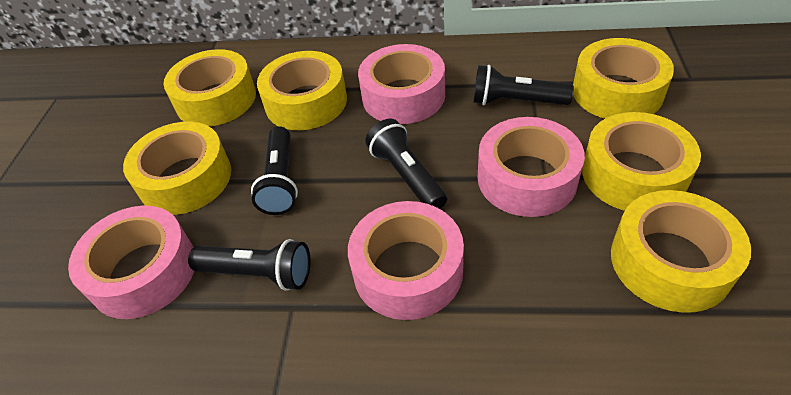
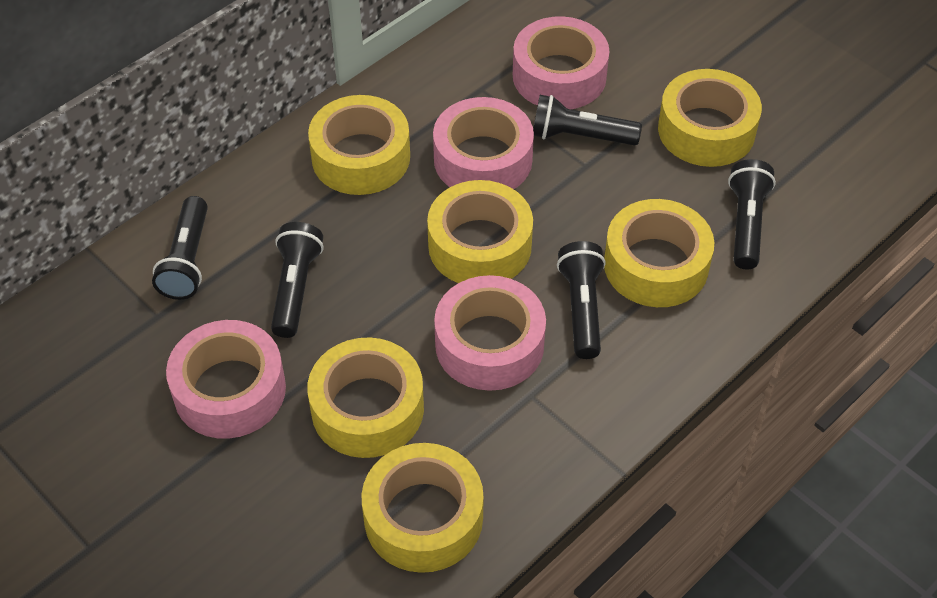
black flashlight: 4 -> 5

